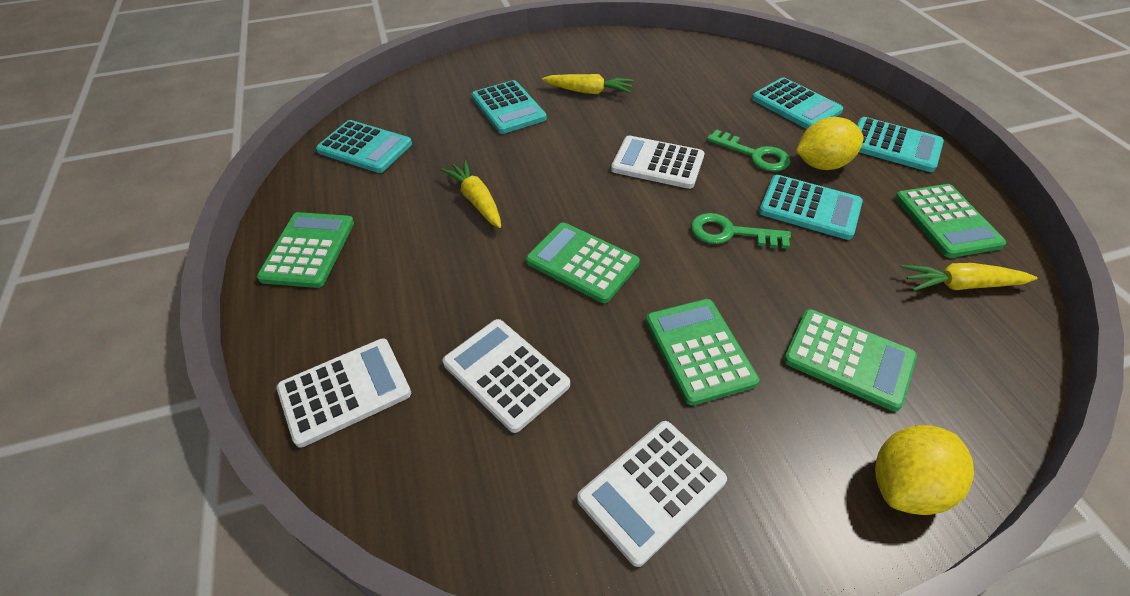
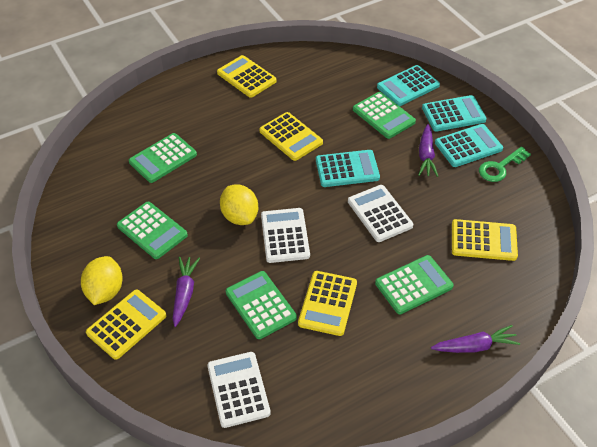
green key: 2 -> 1
purple carrot: 0 -> 3
turquoise calculator: 5 -> 4
white calculator: 4 -> 3
yellow calculator: 0 -> 5
yellow carrot: 3 -> 0

